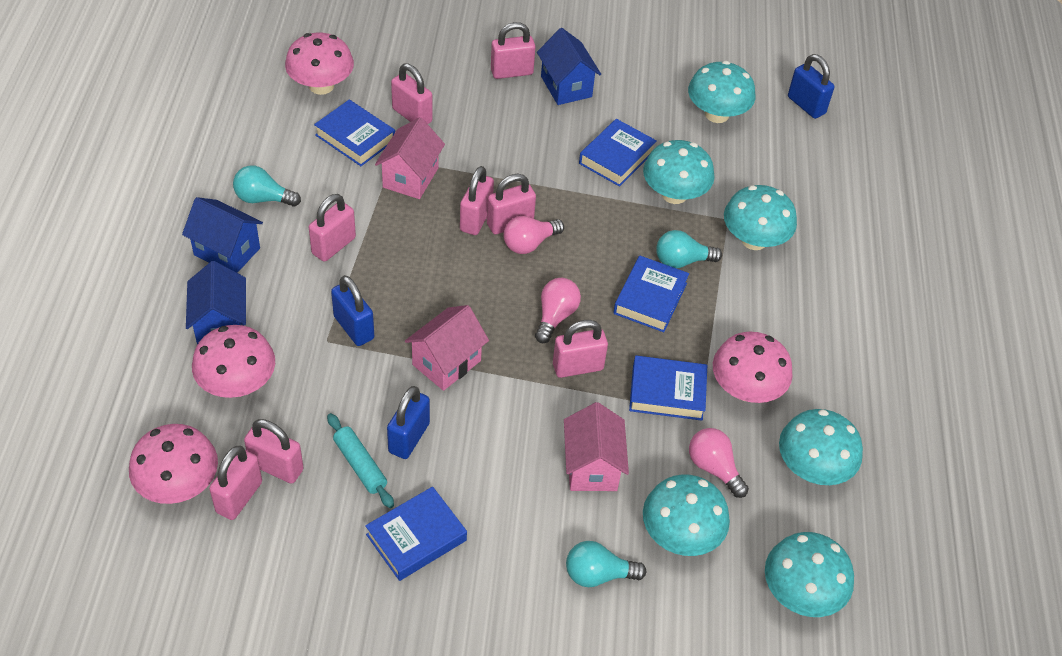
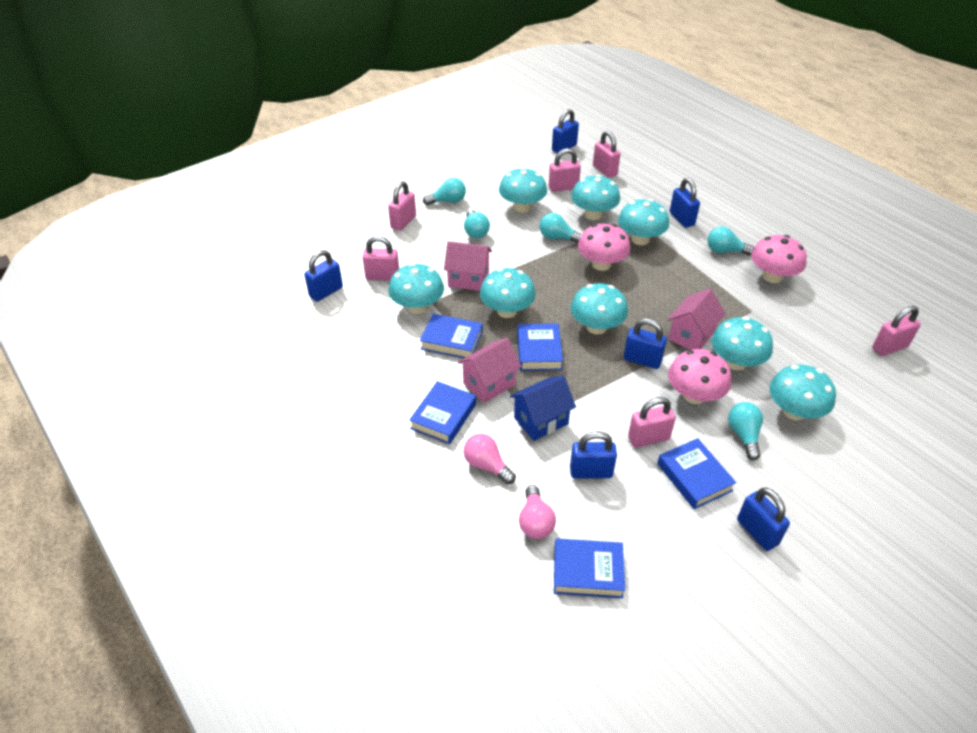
blue house: 3 -> 1
blue padlock: 3 -> 6
pink light bulb: 3 -> 2
pink mushroom: 4 -> 3
pink padlock: 8 -> 6
turquoise light bulb: 3 -> 5
turquoise mushroom: 6 -> 8
turquoise rolling pin: 1 -> 0

